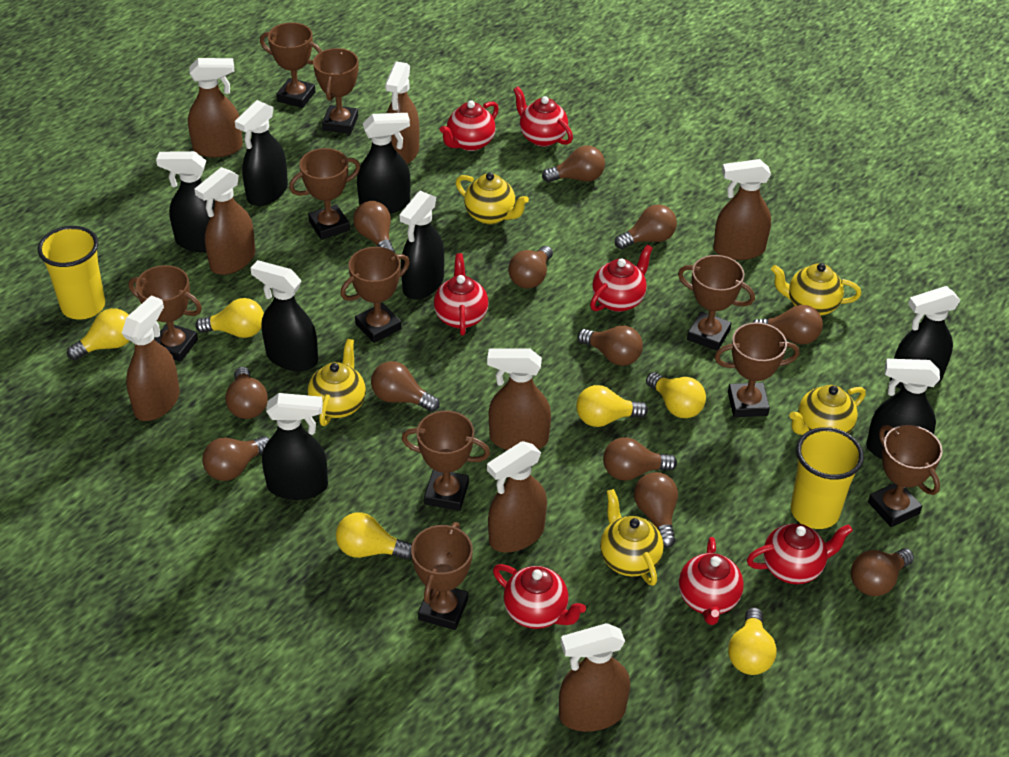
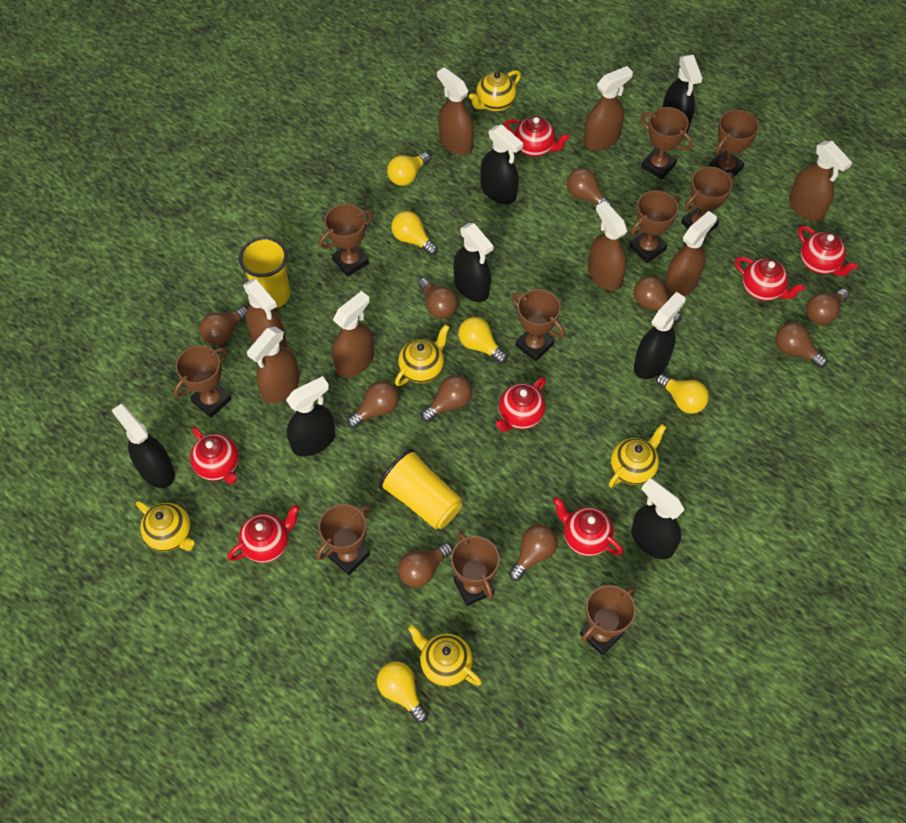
black spray bottle: 8 -> 7
brown light bulb: 12 -> 10
yellow light bulb: 6 -> 5

